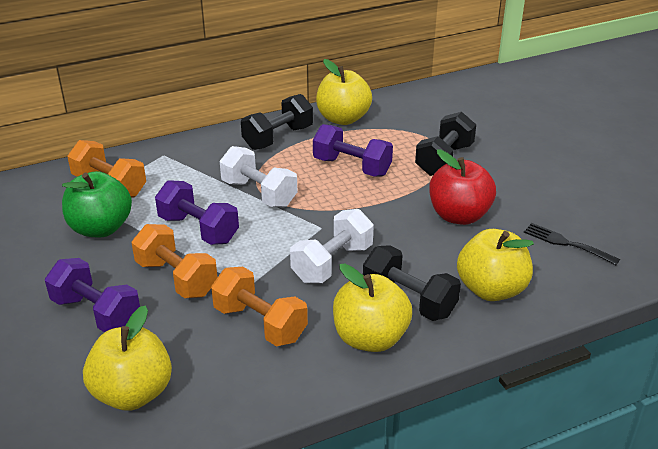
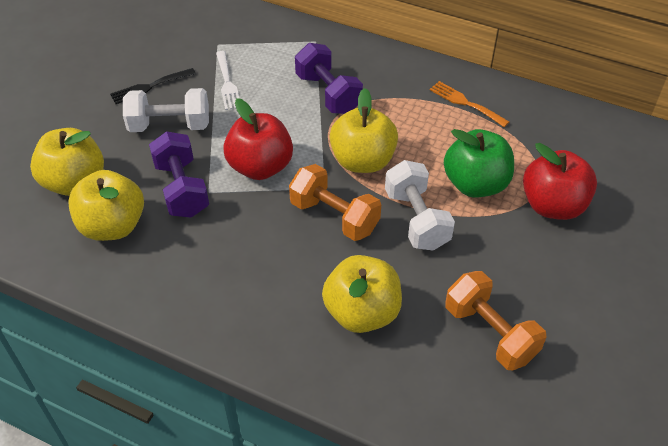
black dumbbell: 3 -> 0
orange dumbbell: 3 -> 2
orange fork: 0 -> 1
purple dumbbell: 3 -> 2
red apple: 1 -> 2
white fork: 0 -> 1

